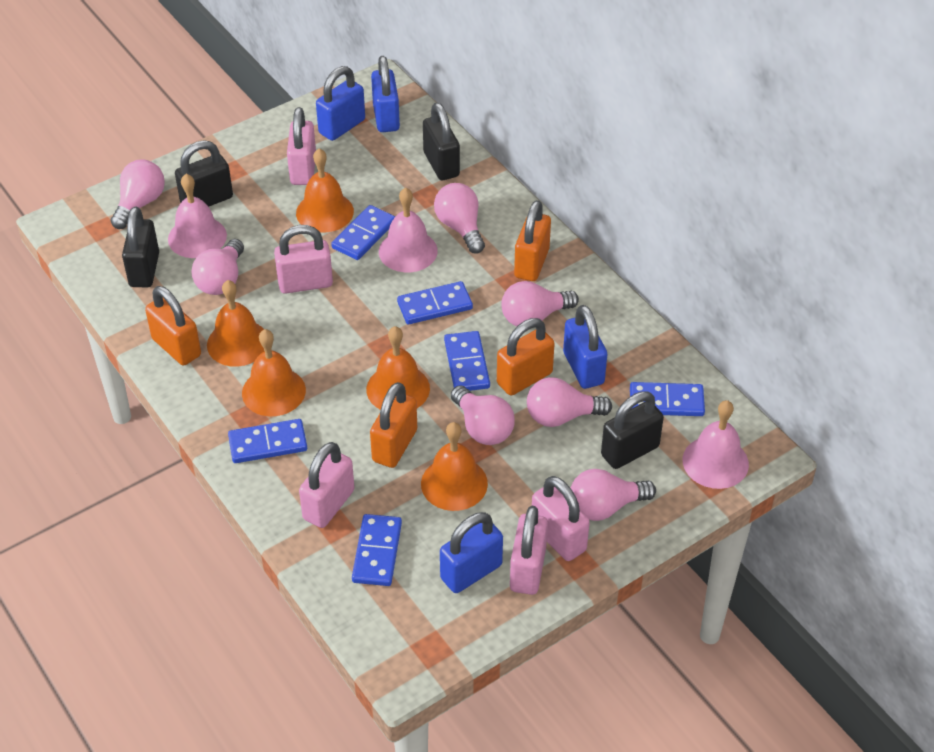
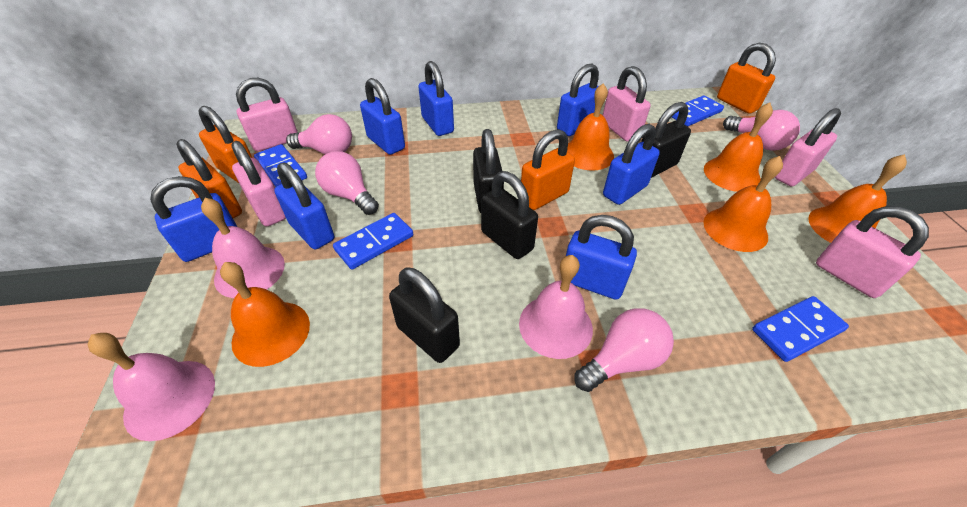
blue domino: 6 -> 4
blue padlock: 4 -> 7
pink light bulb: 7 -> 4

